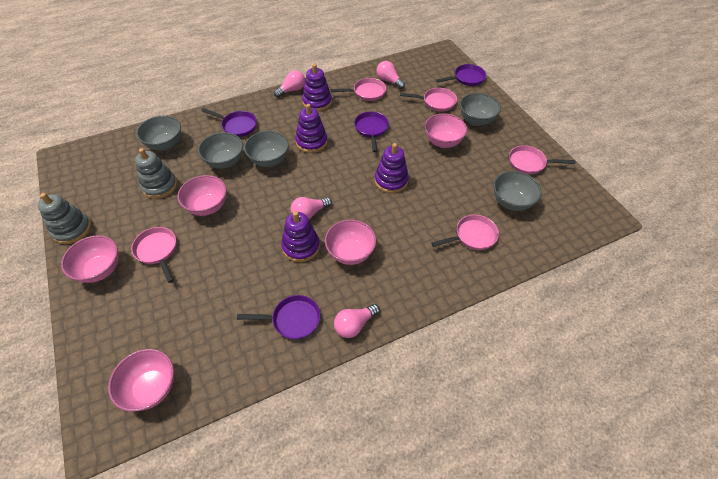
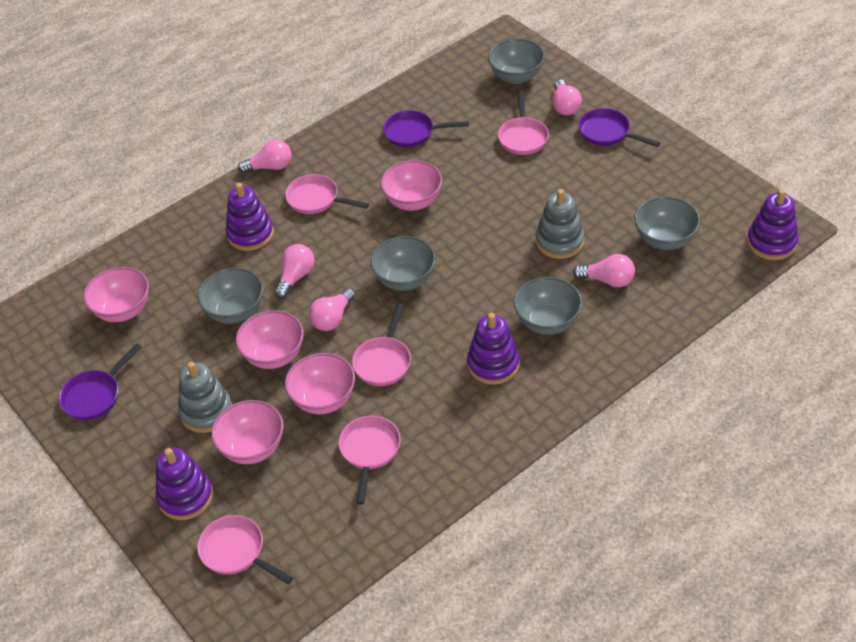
pink light bulb: 4 -> 5
purple pan: 4 -> 3

